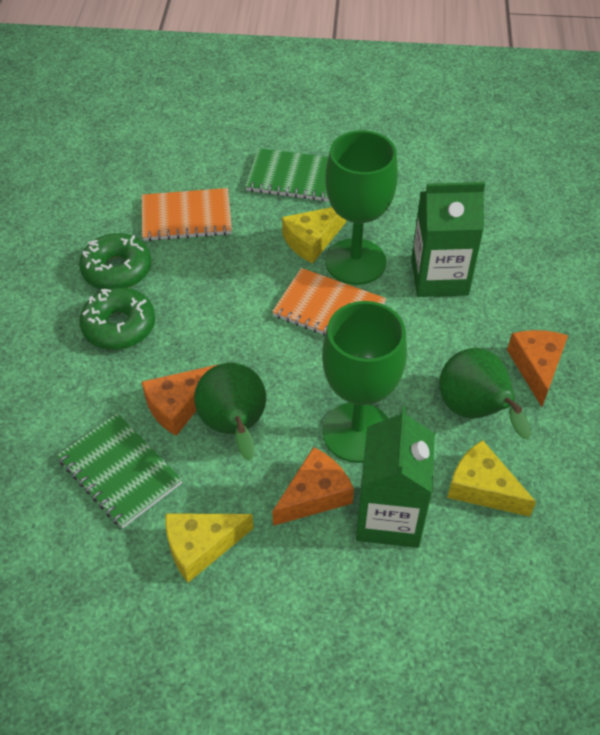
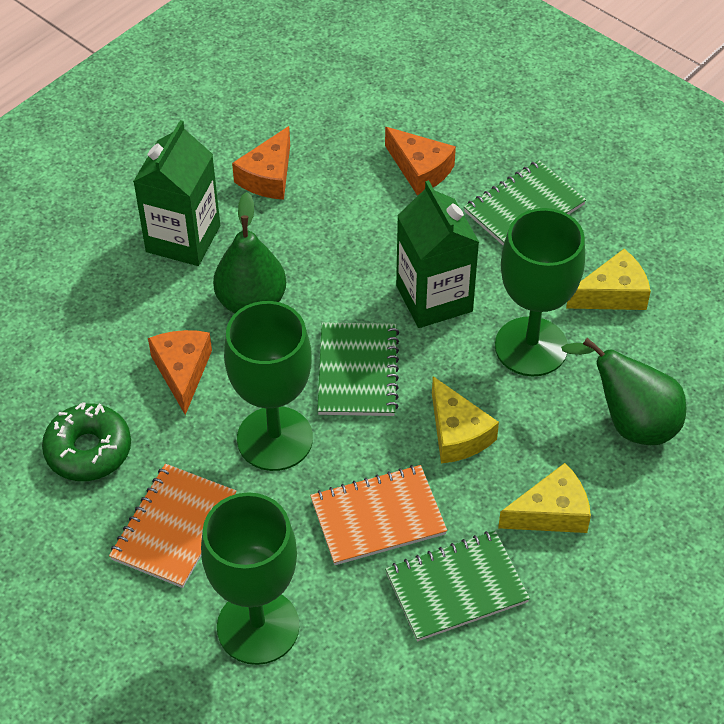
green donut: 2 -> 1
green goblet: 2 -> 3
green notebook: 2 -> 3

